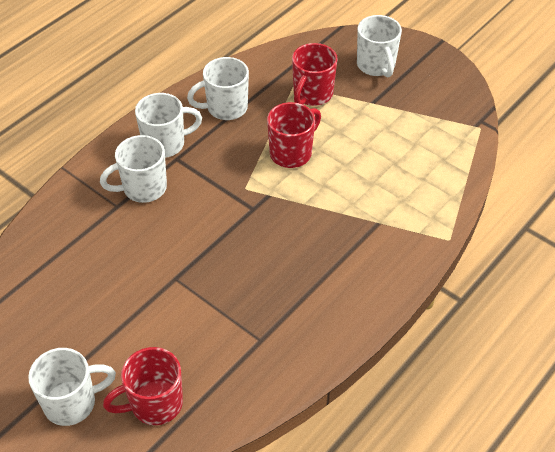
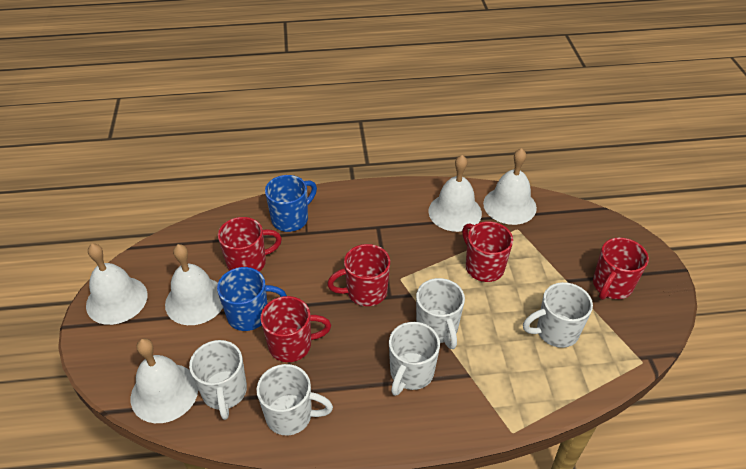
blue mug: 0 -> 2
red mug: 3 -> 5
white bell: 0 -> 5

